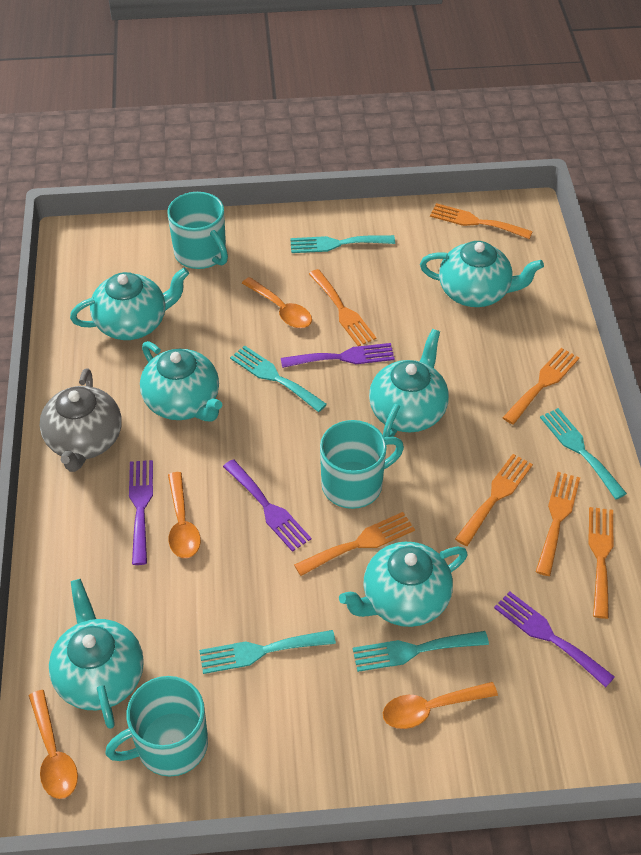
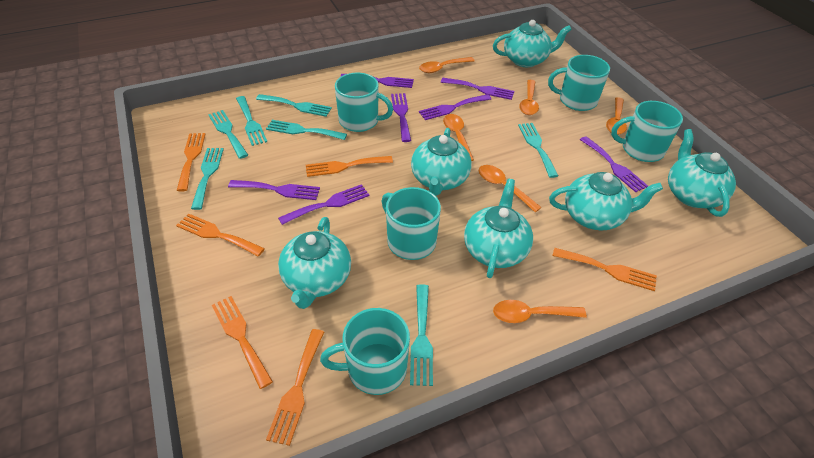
grey teapot: 1 -> 0
orange fork: 7 -> 6
orange spoon: 4 -> 6
purple fork: 4 -> 7
turquoise fork: 5 -> 7
turquoise mug: 3 -> 5

